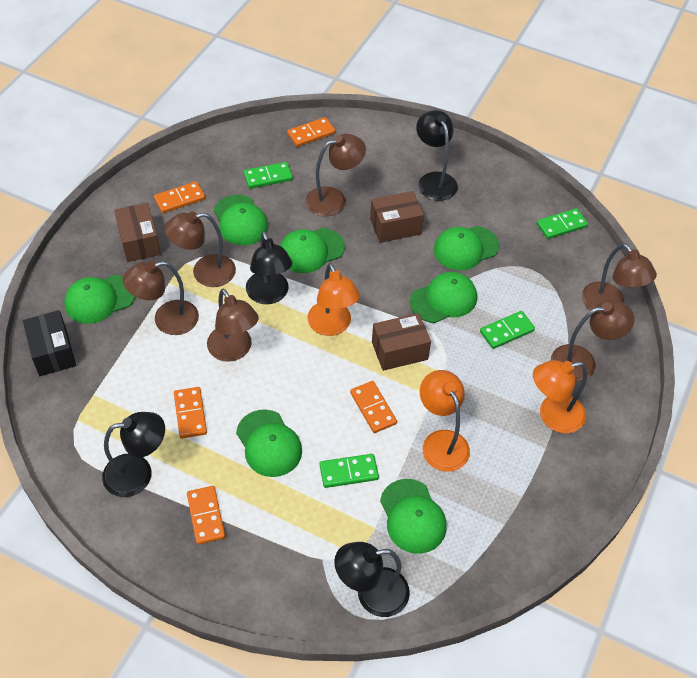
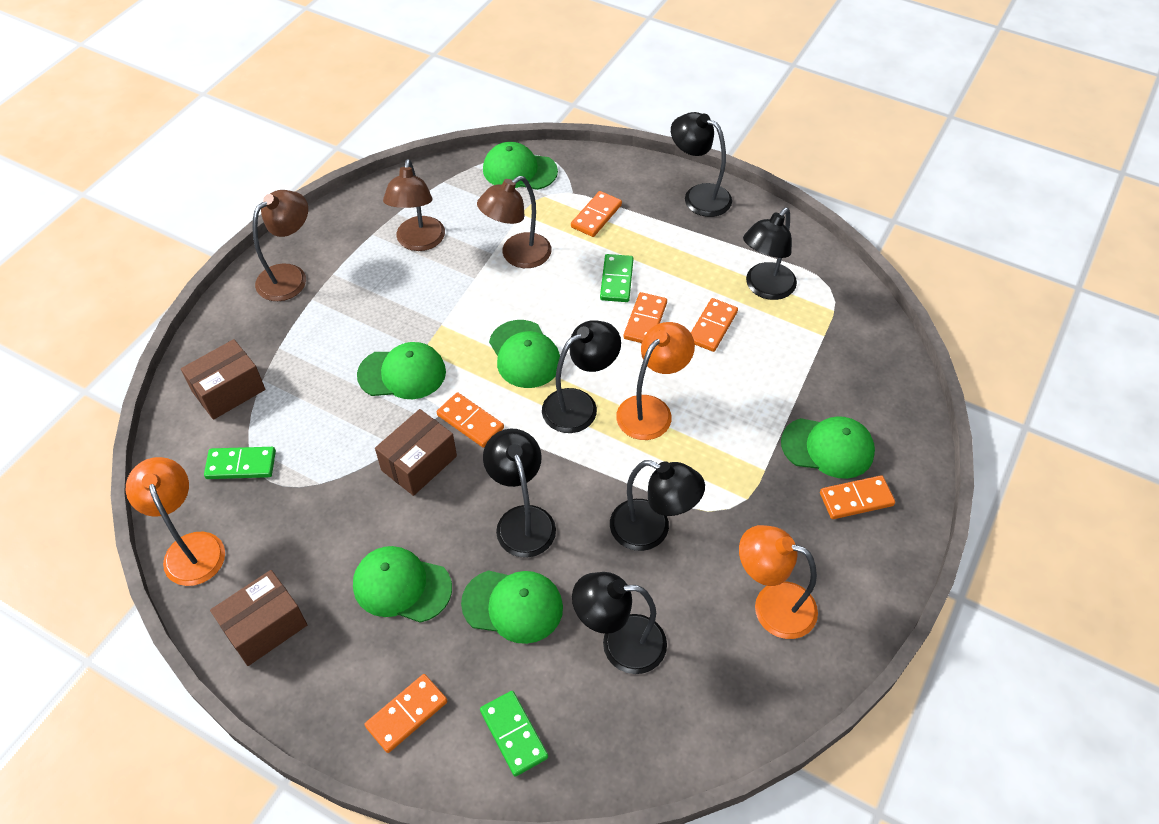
black box: 1 -> 0
black lamp: 4 -> 6
brown lamp: 6 -> 3
green cap: 7 -> 6
green domino: 4 -> 3
orange domino: 5 -> 6

